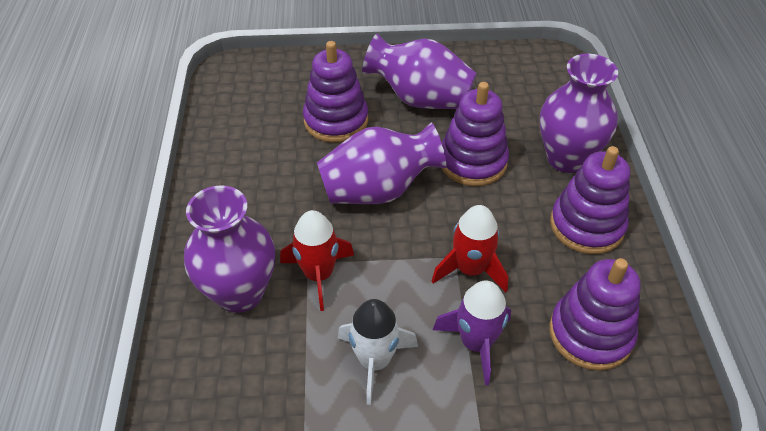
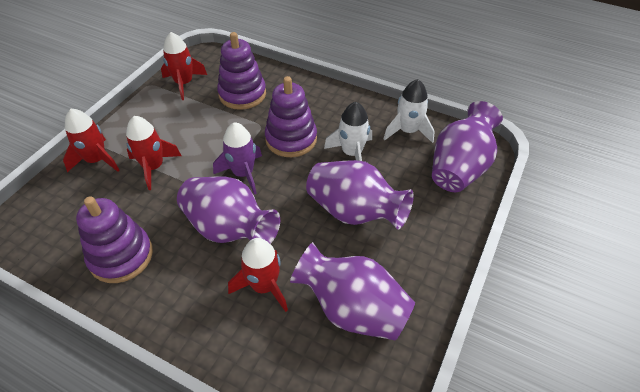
purple stacking toy: 4 -> 3
red rocket: 2 -> 4
white rocket: 1 -> 2

